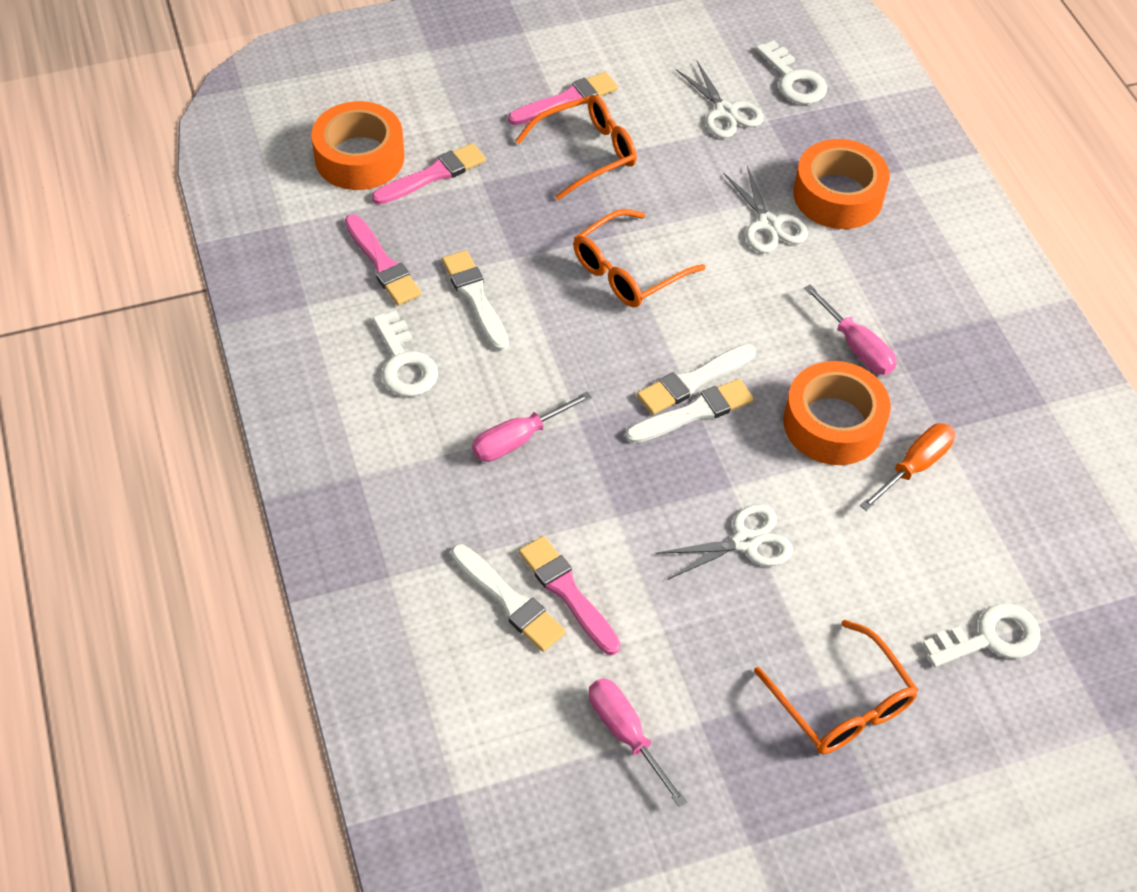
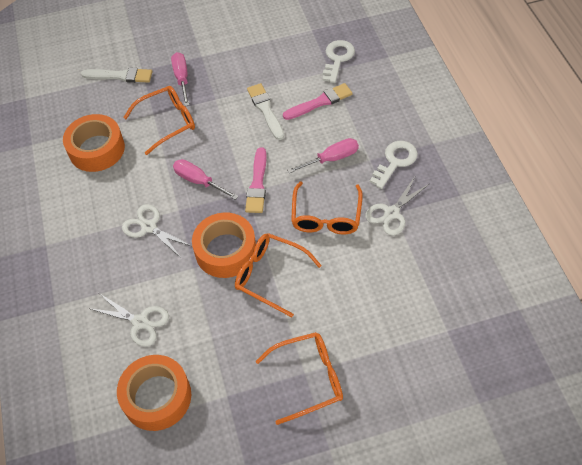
orange glasses: 3 -> 4
orange screwdriver: 1 -> 0
pink brush: 4 -> 2
white brush: 4 -> 2
white key: 3 -> 2

